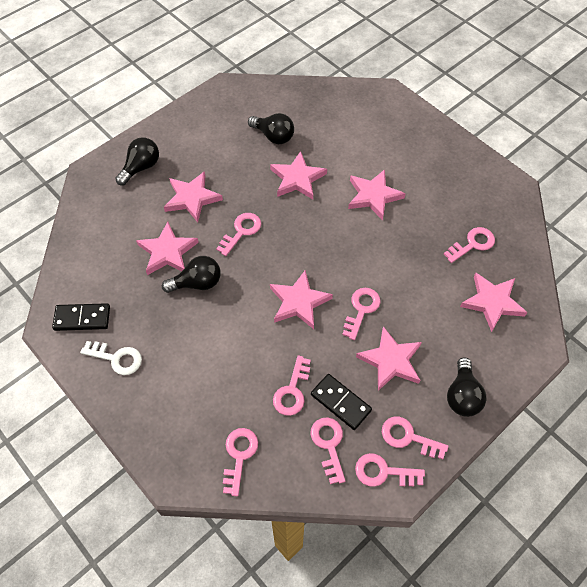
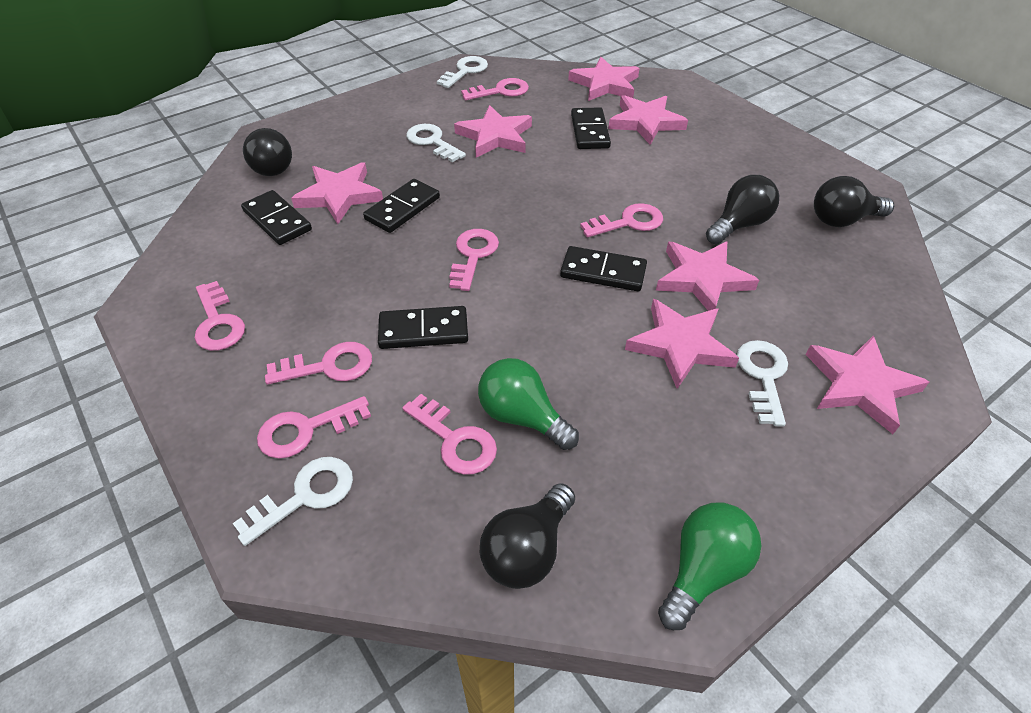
black domino: 2 -> 5
green light bulb: 0 -> 2
pink key: 8 -> 7
white key: 1 -> 4

